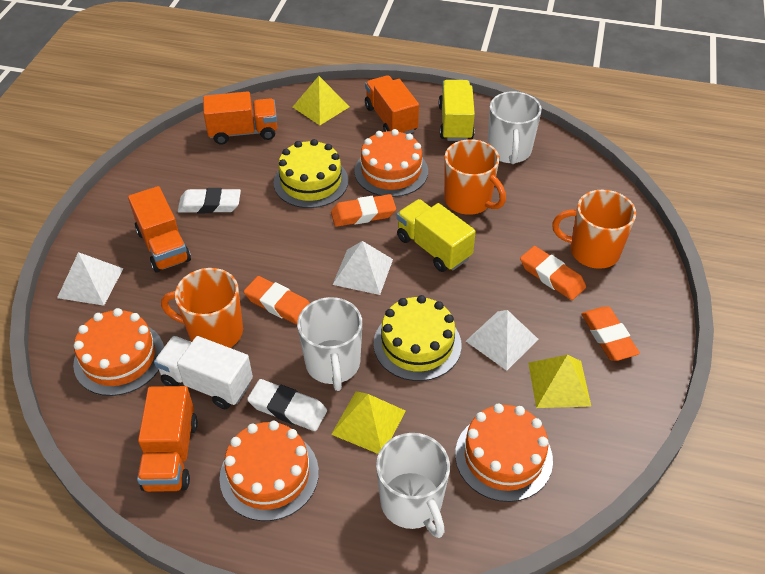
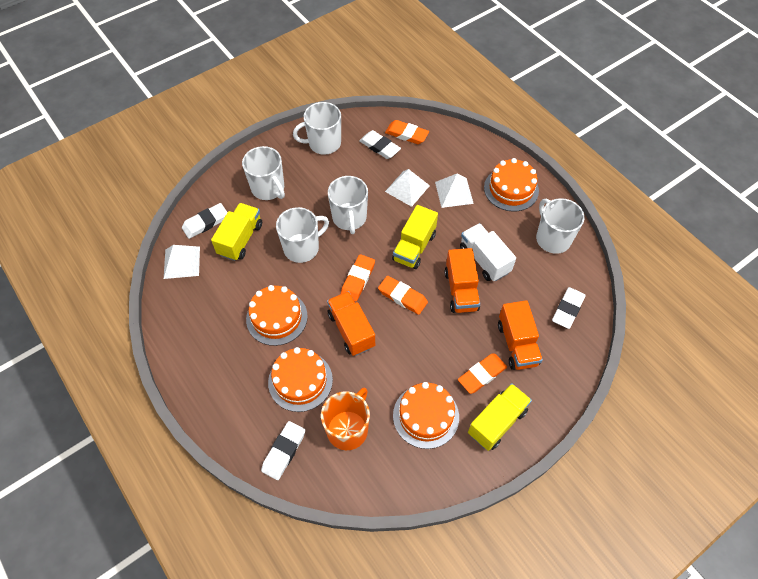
orange mug: 3 -> 1
orange truck: 4 -> 3
white eraser: 2 -> 4
white mug: 3 -> 5
yellow cake: 2 -> 0
yellow pyramid: 3 -> 0
yellow truck: 2 -> 3

